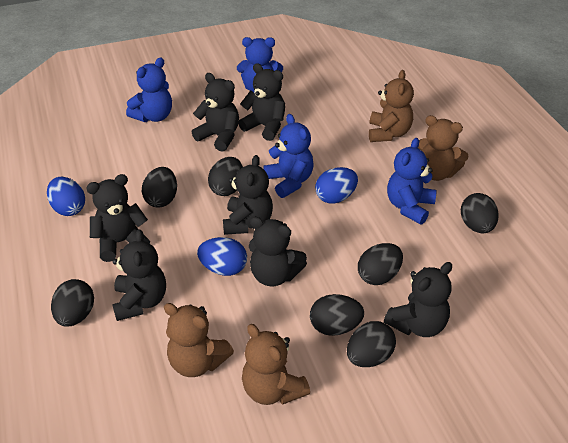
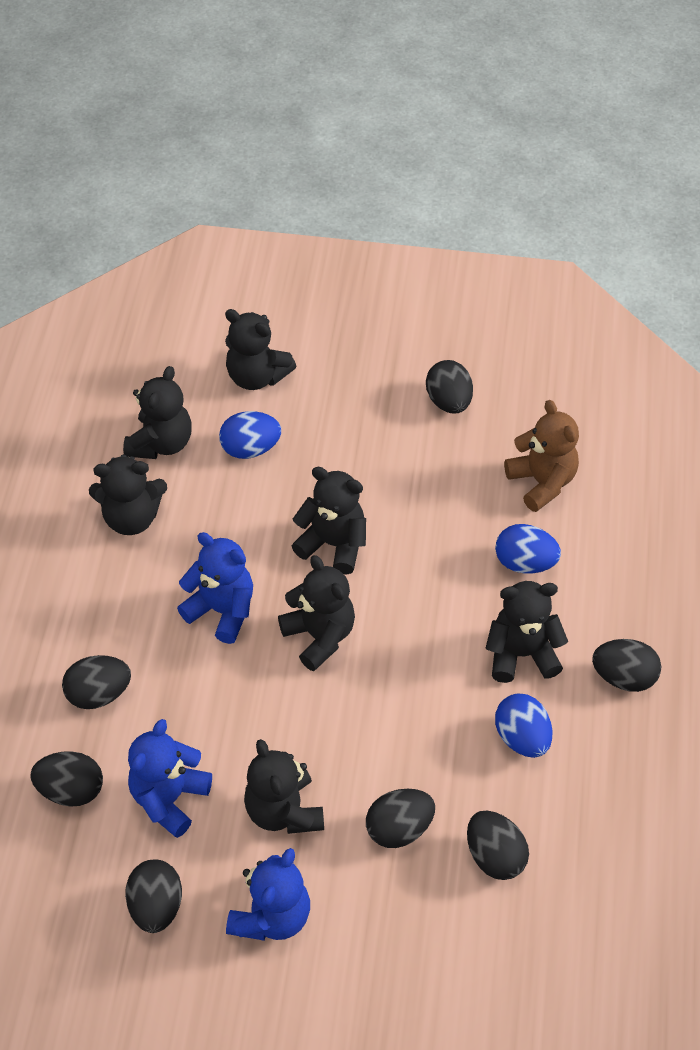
blue teddy bear: 4 -> 3
brown teddy bear: 4 -> 1

